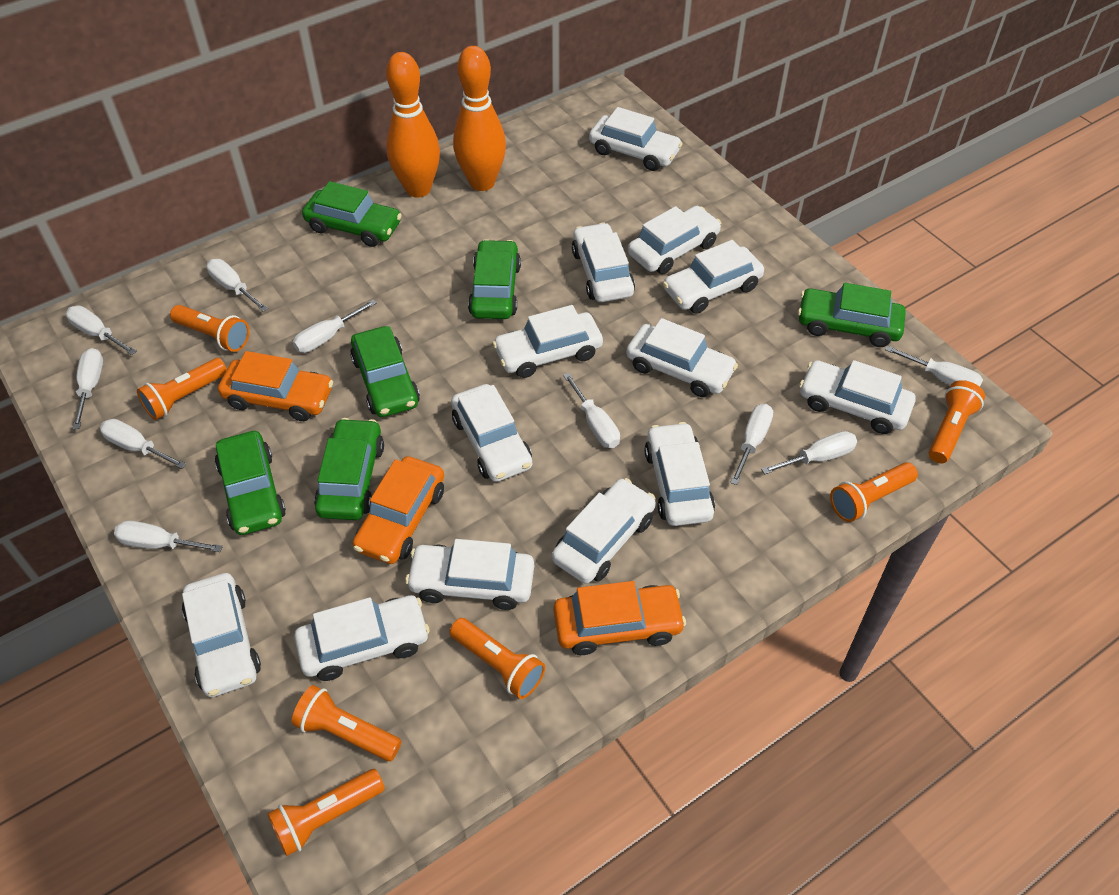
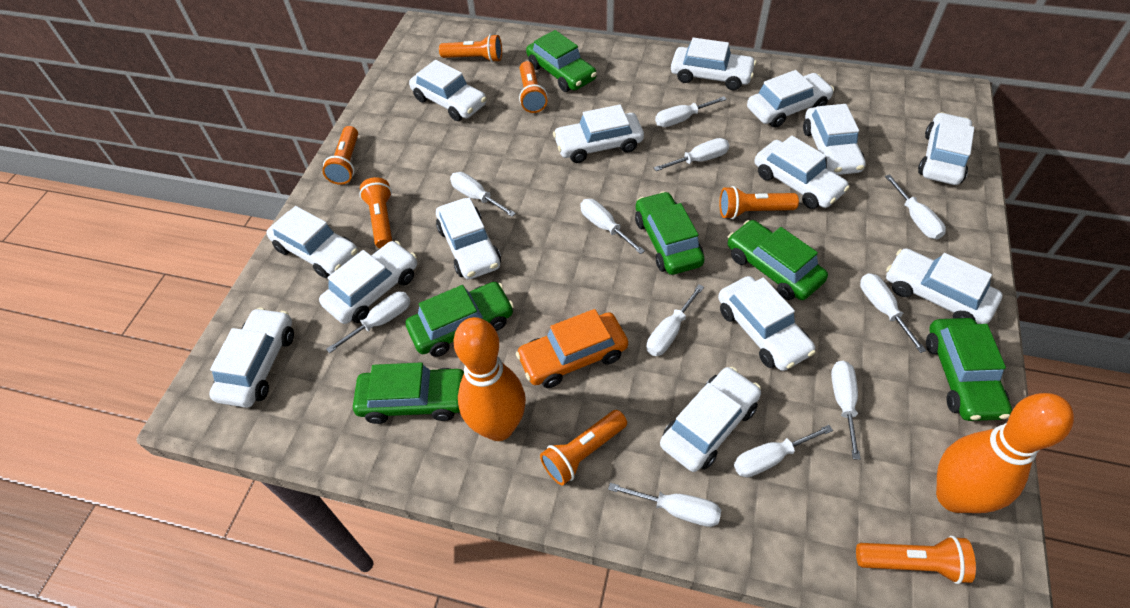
orange car: 3 -> 1
white car: 13 -> 14
white screwdriver: 10 -> 11

